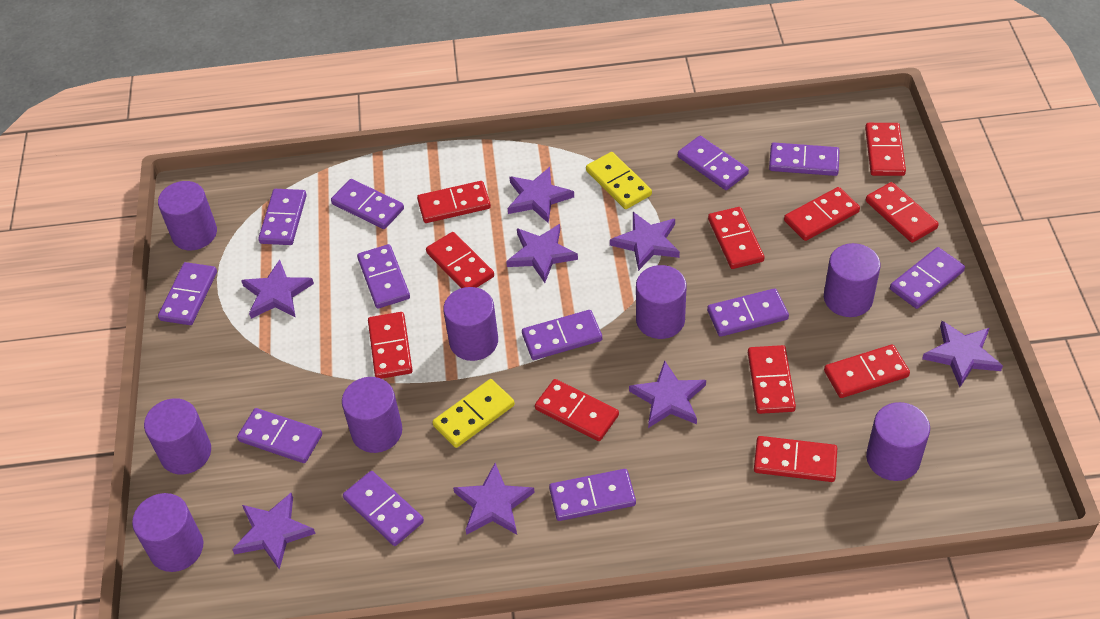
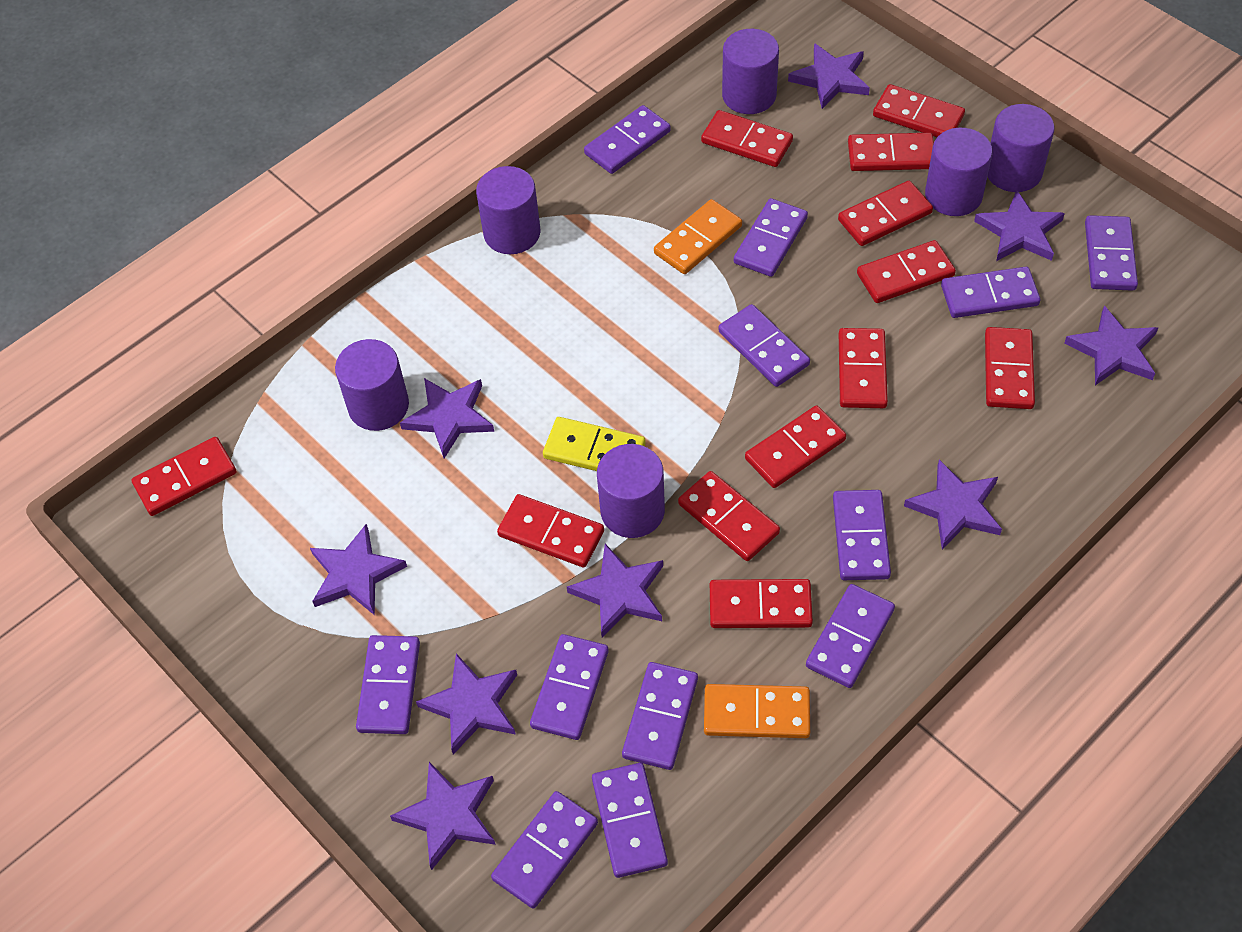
orange domino: 0 -> 2
purple cylinder: 8 -> 6
purple star: 8 -> 9
red domino: 11 -> 12
yellow domino: 2 -> 1

